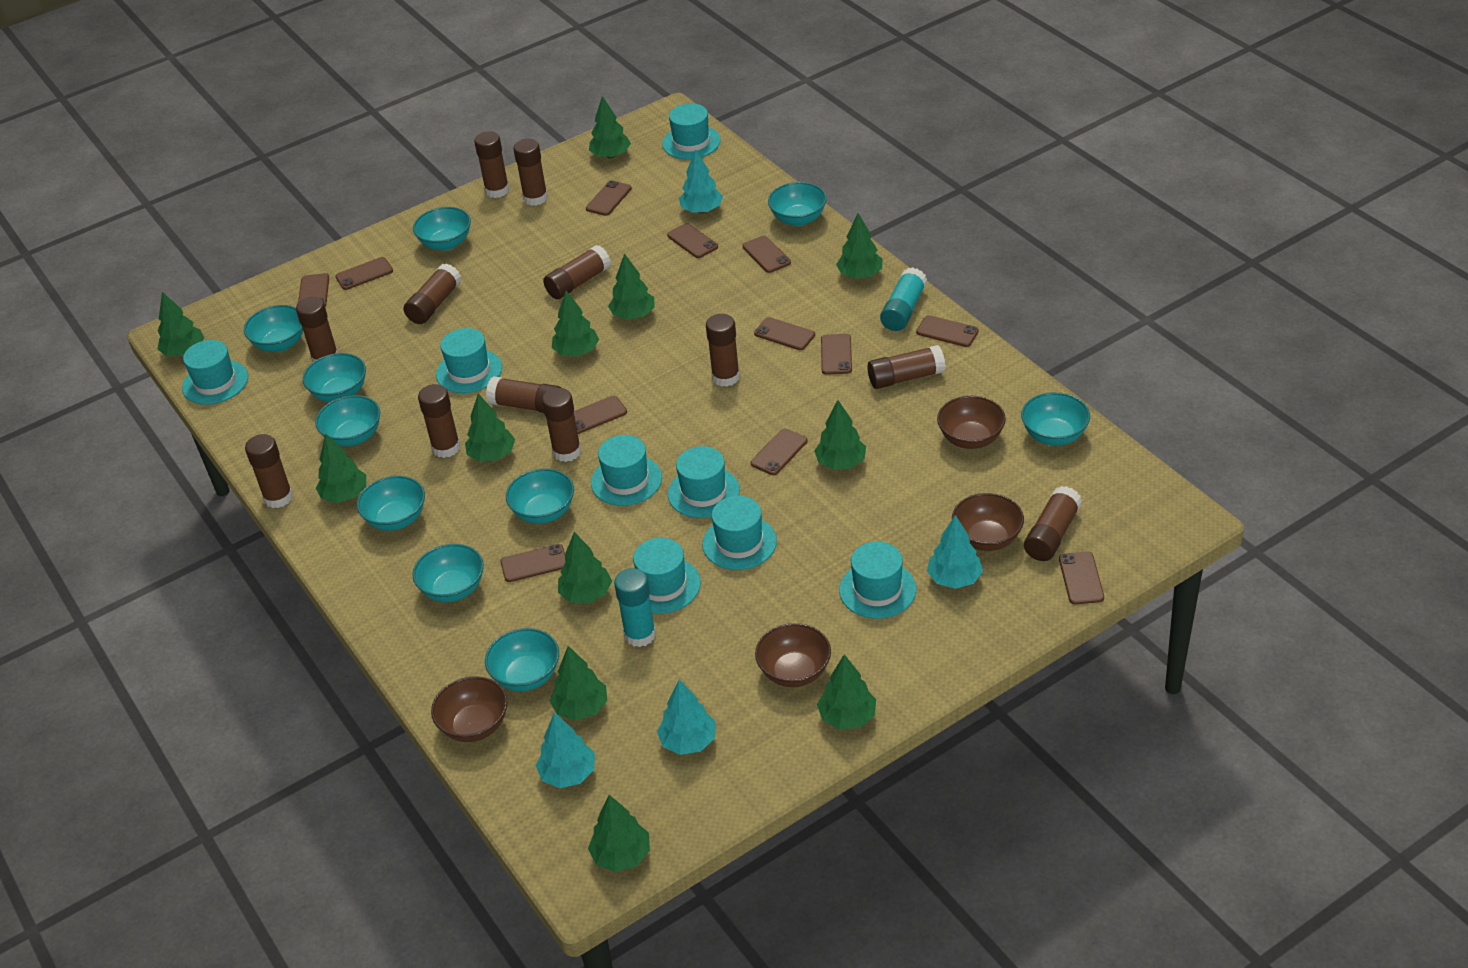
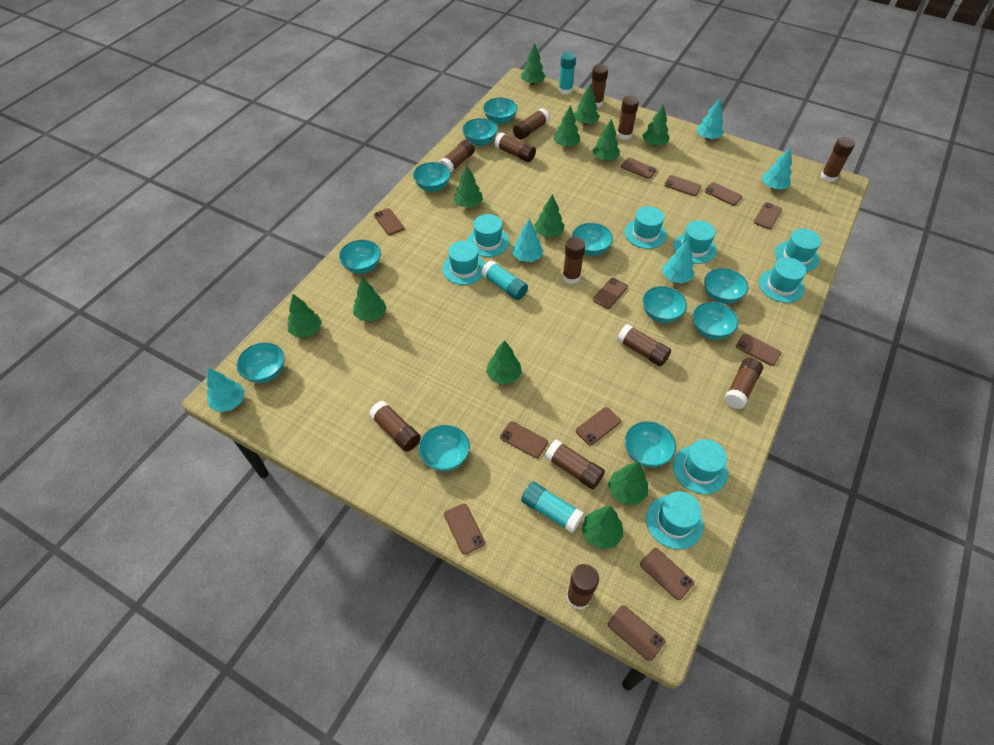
brown bowl: 4 -> 0
turquoise bowl: 10 -> 11
turquoise glue stick: 2 -> 3
turquoise tree: 4 -> 5

